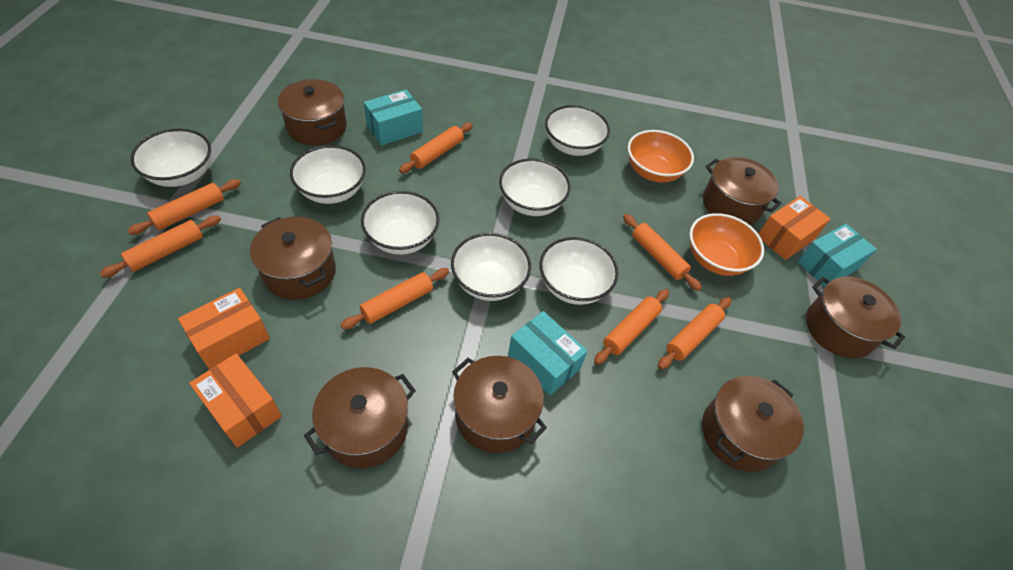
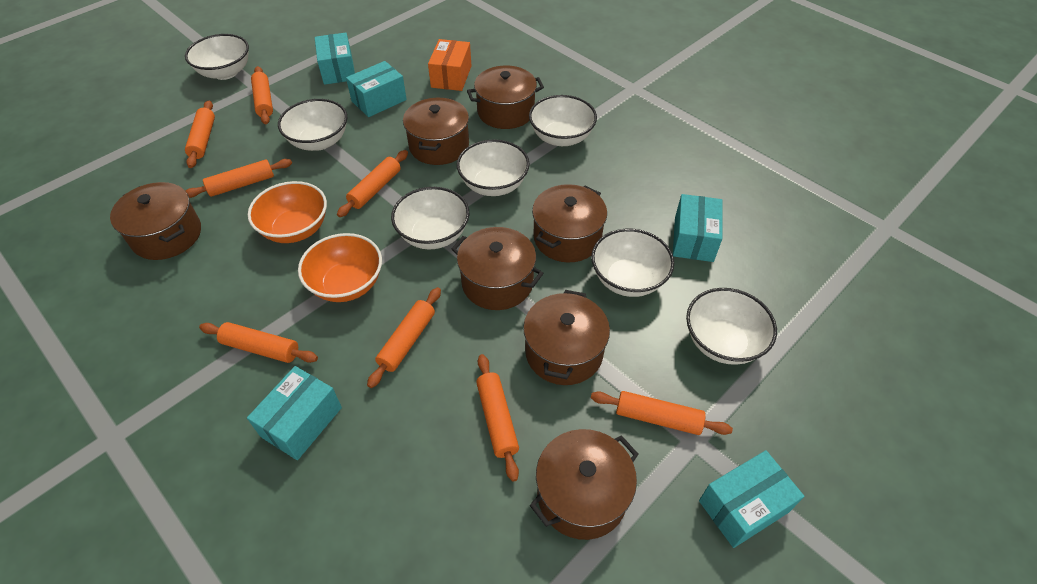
orange box: 3 -> 1
orange rolling pin: 7 -> 8
turquoise box: 3 -> 5

